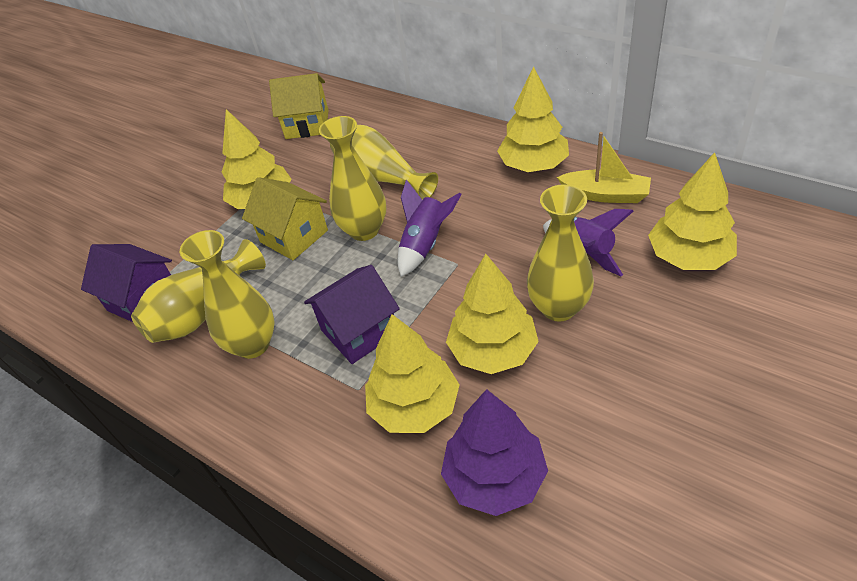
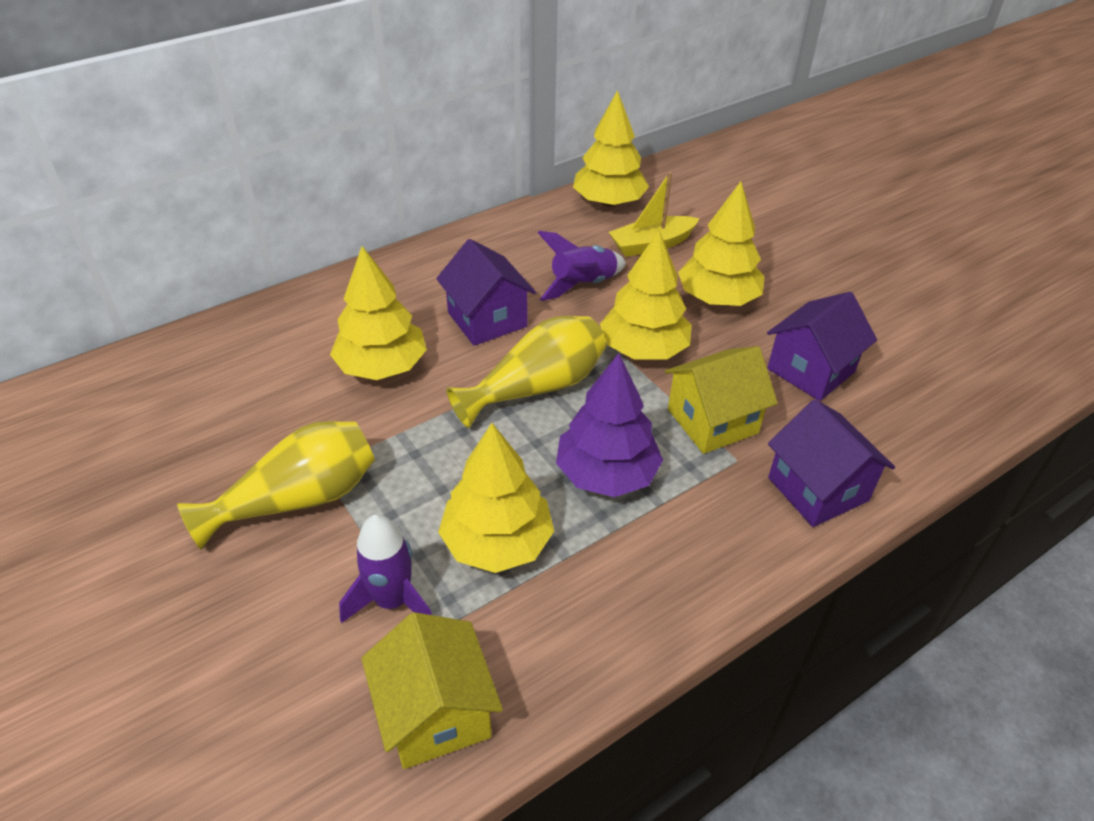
purple house: 2 -> 3
yellow vase: 5 -> 2

